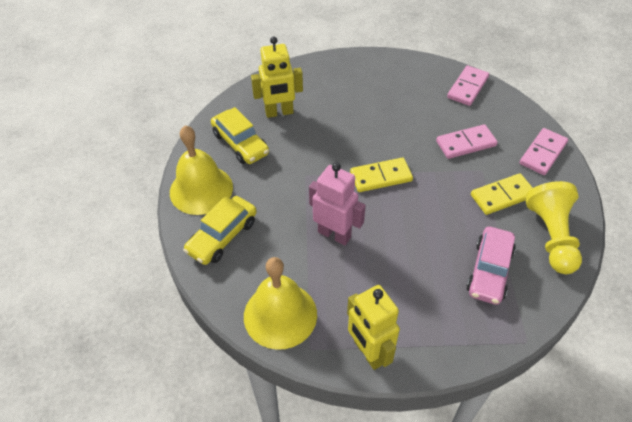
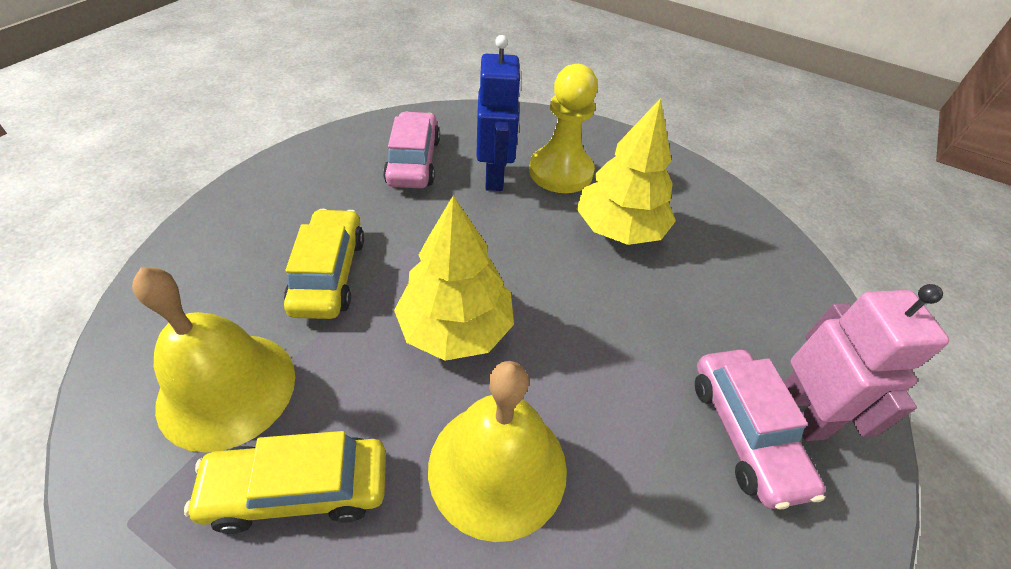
blue robot: 0 -> 1
pink car: 1 -> 2
pink domino: 3 -> 0
yellow domino: 2 -> 0
yellow robot: 2 -> 0
yellow tree: 0 -> 2

